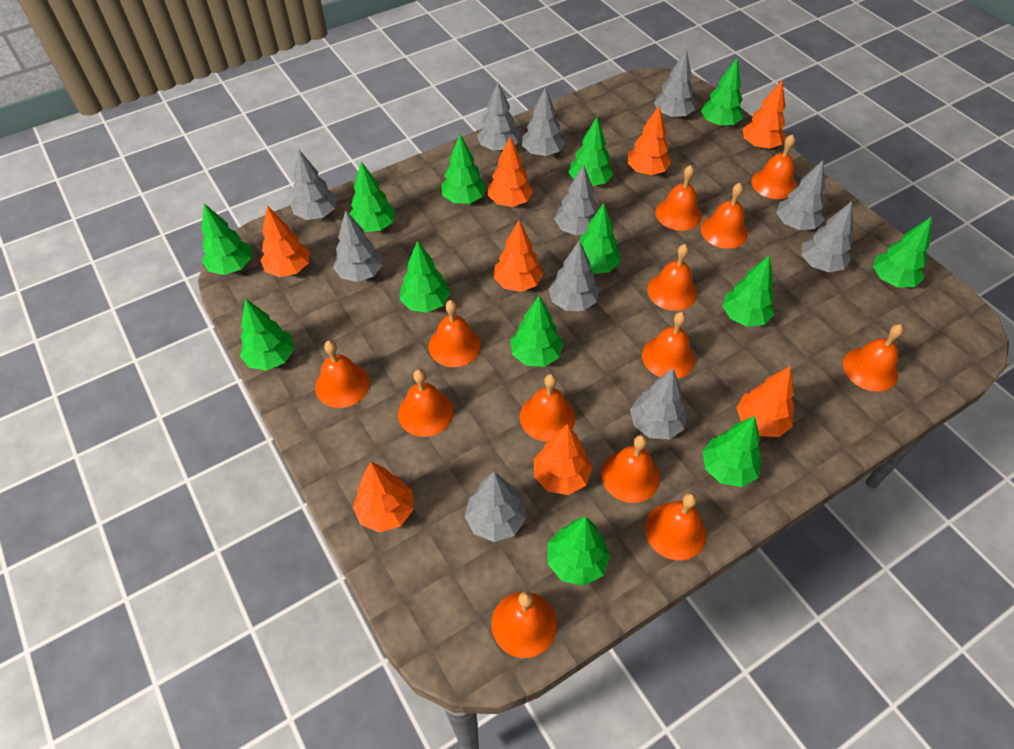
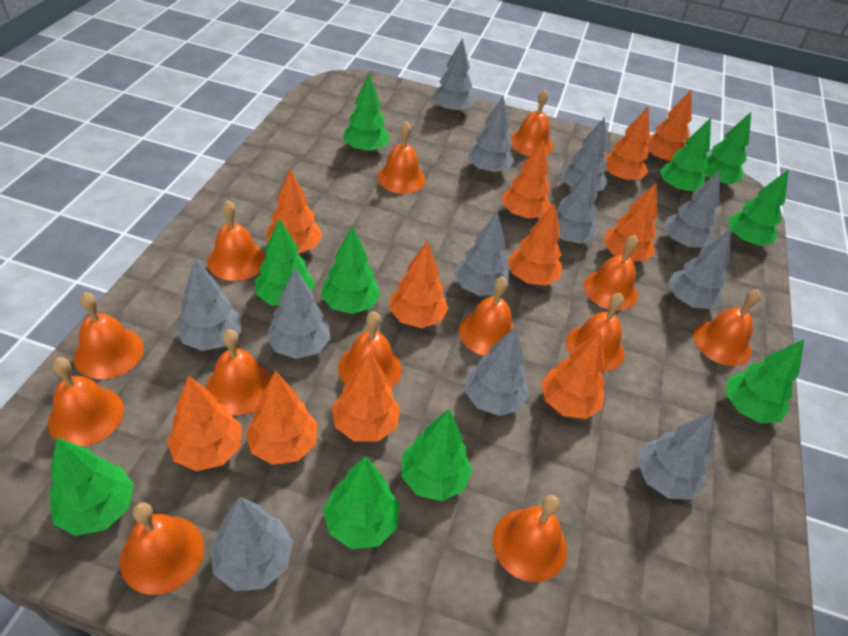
green tree: 13 -> 10
grey tree: 11 -> 12
orange tree: 8 -> 11

